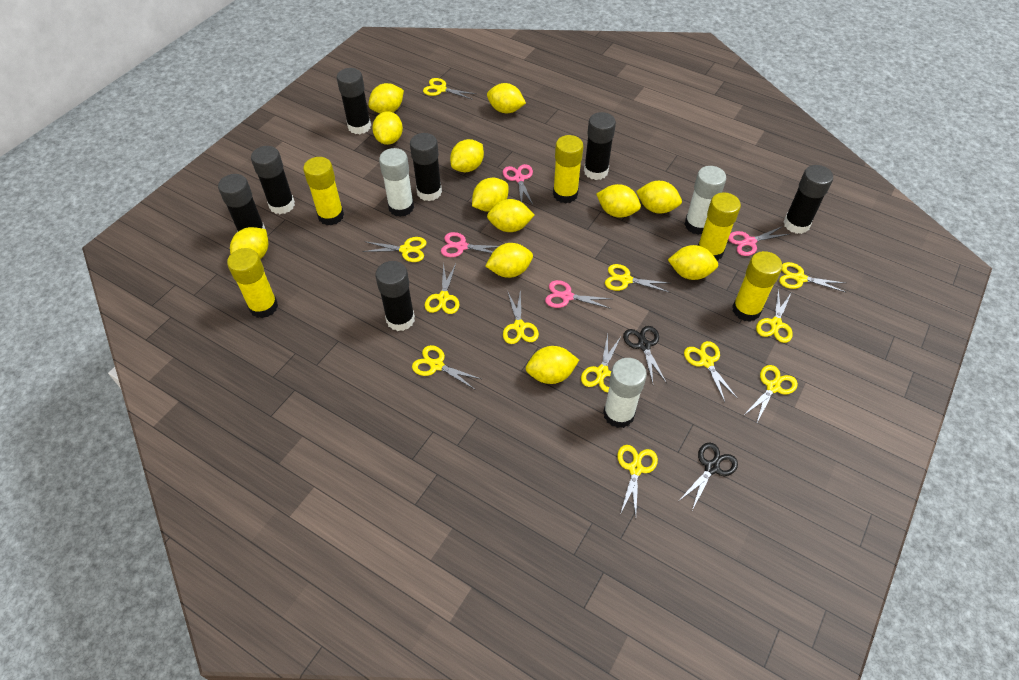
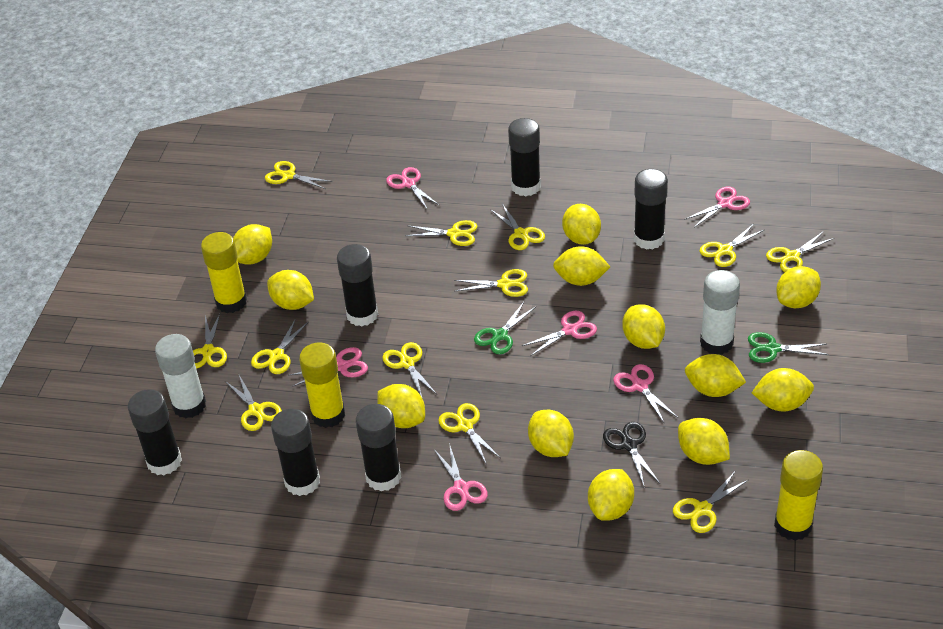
black glue stick: 7 -> 6
black scissors: 2 -> 1
green scissors: 0 -> 2
pink scissors: 4 -> 6
white glue stick: 3 -> 2
yellow glue stick: 5 -> 3

